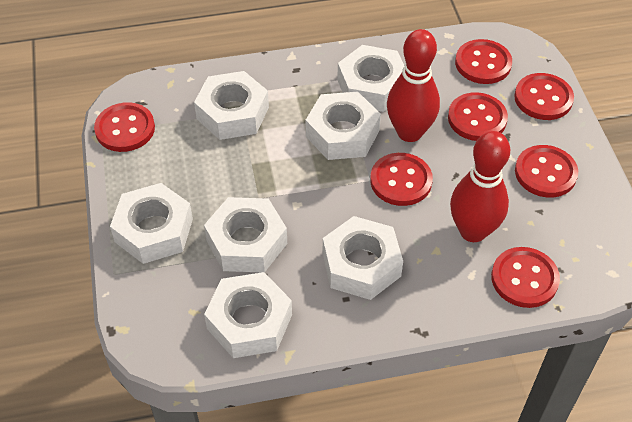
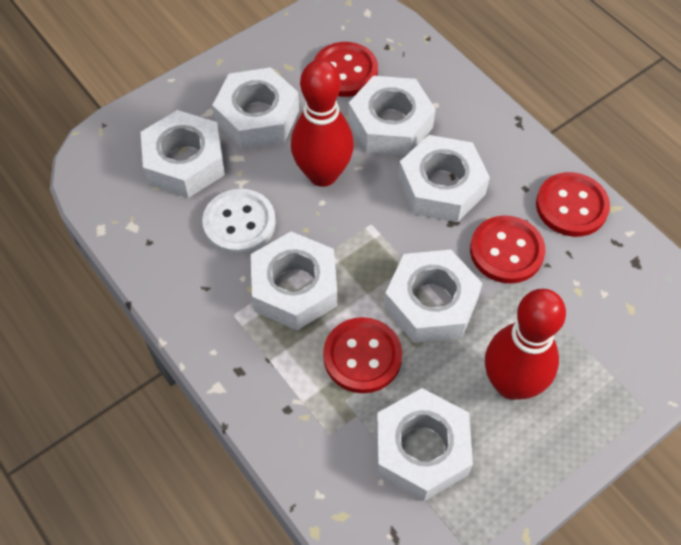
red button: 7 -> 4
white button: 0 -> 1

